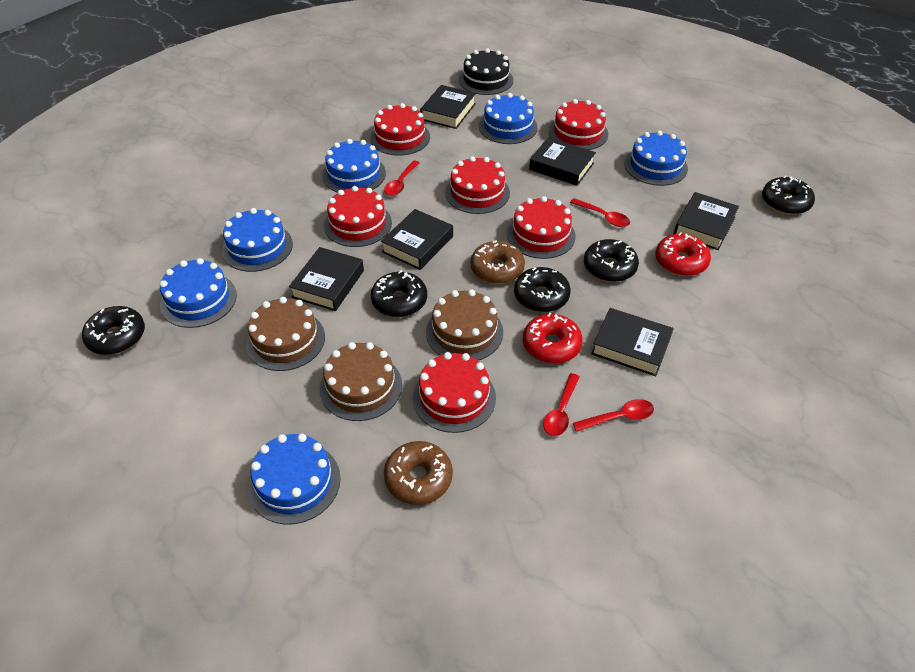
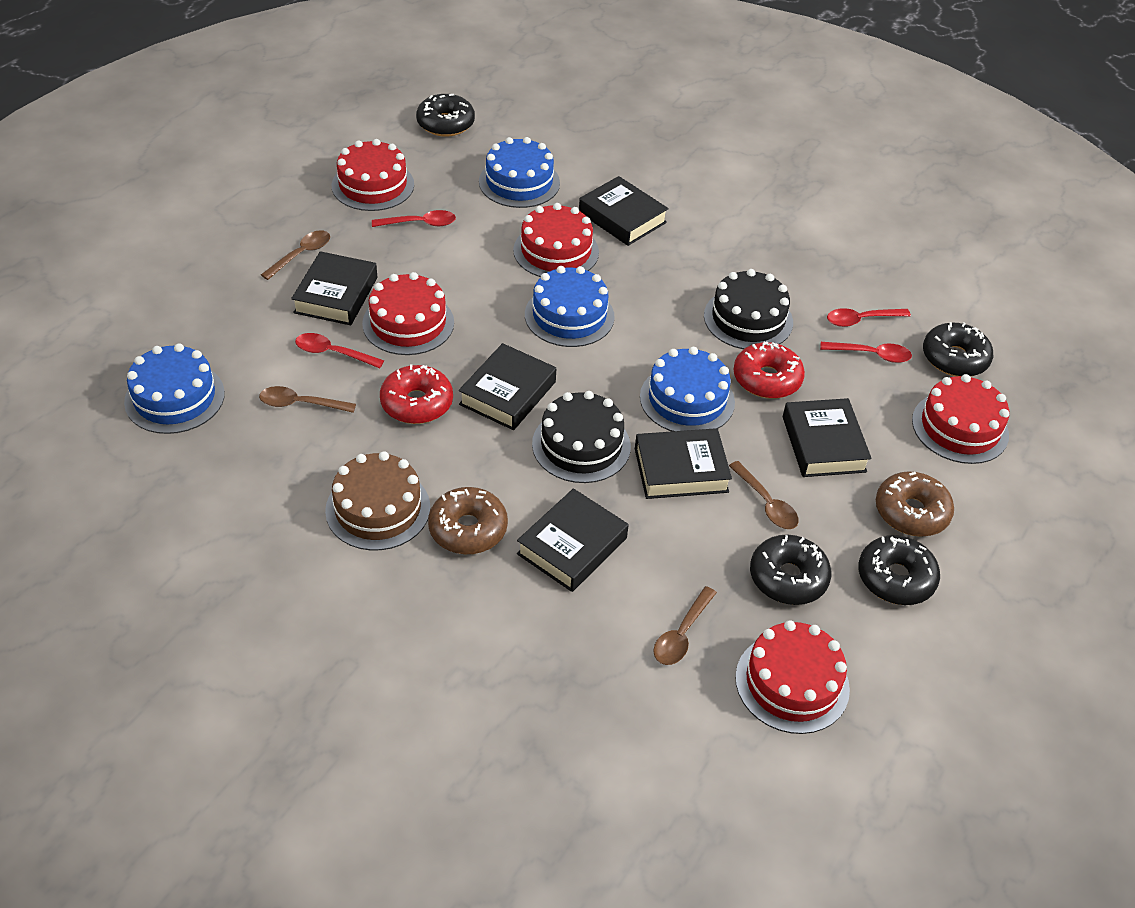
black cake: 1 -> 2
black donut: 5 -> 4
blue cake: 6 -> 4
brown cake: 3 -> 1
brown spoon: 0 -> 4
red cake: 6 -> 5

